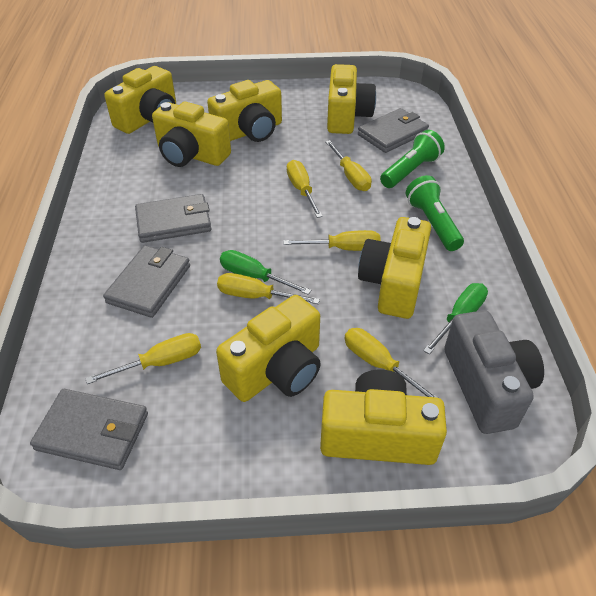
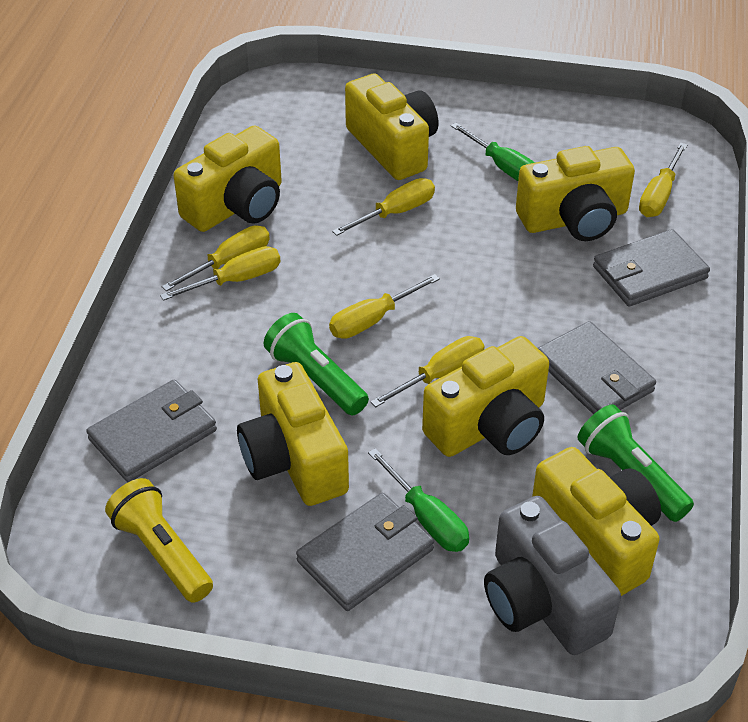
yellow camera: 7 -> 6
yellow flashlight: 0 -> 1

